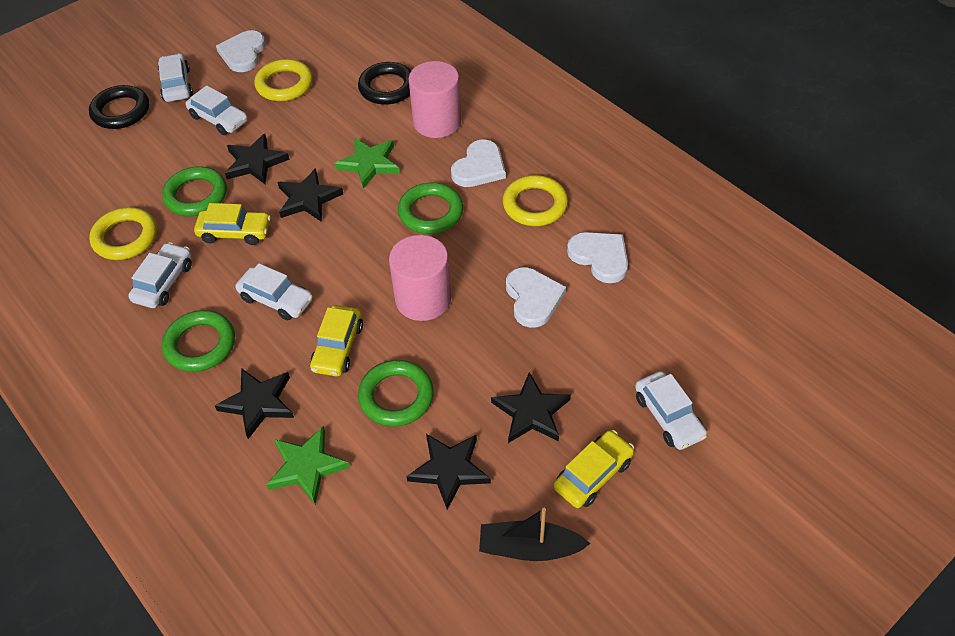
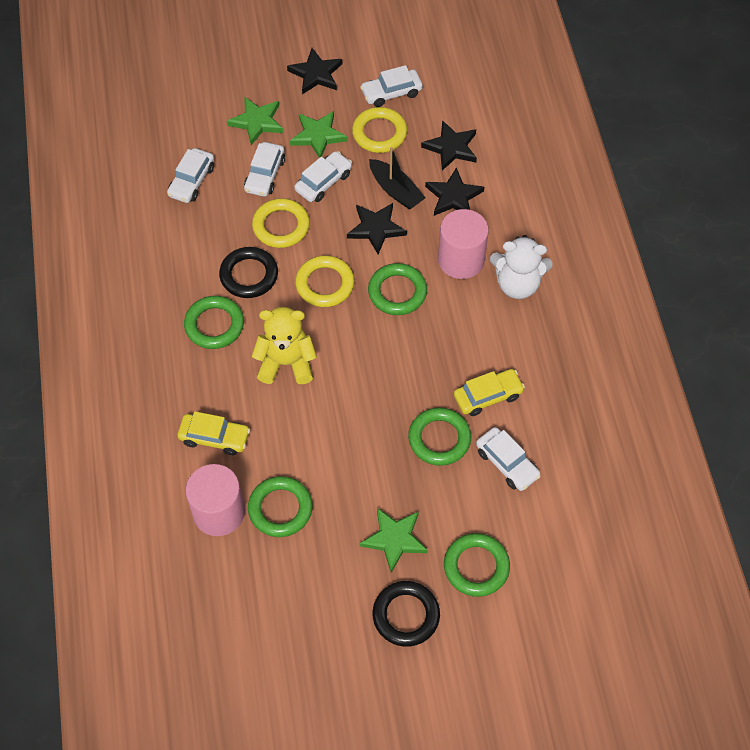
black star: 5 -> 4
green ring: 4 -> 5
green star: 2 -> 3
white heart: 4 -> 0
white teddy bear: 0 -> 1
yellow car: 3 -> 2
yellow teddy bear: 0 -> 1

